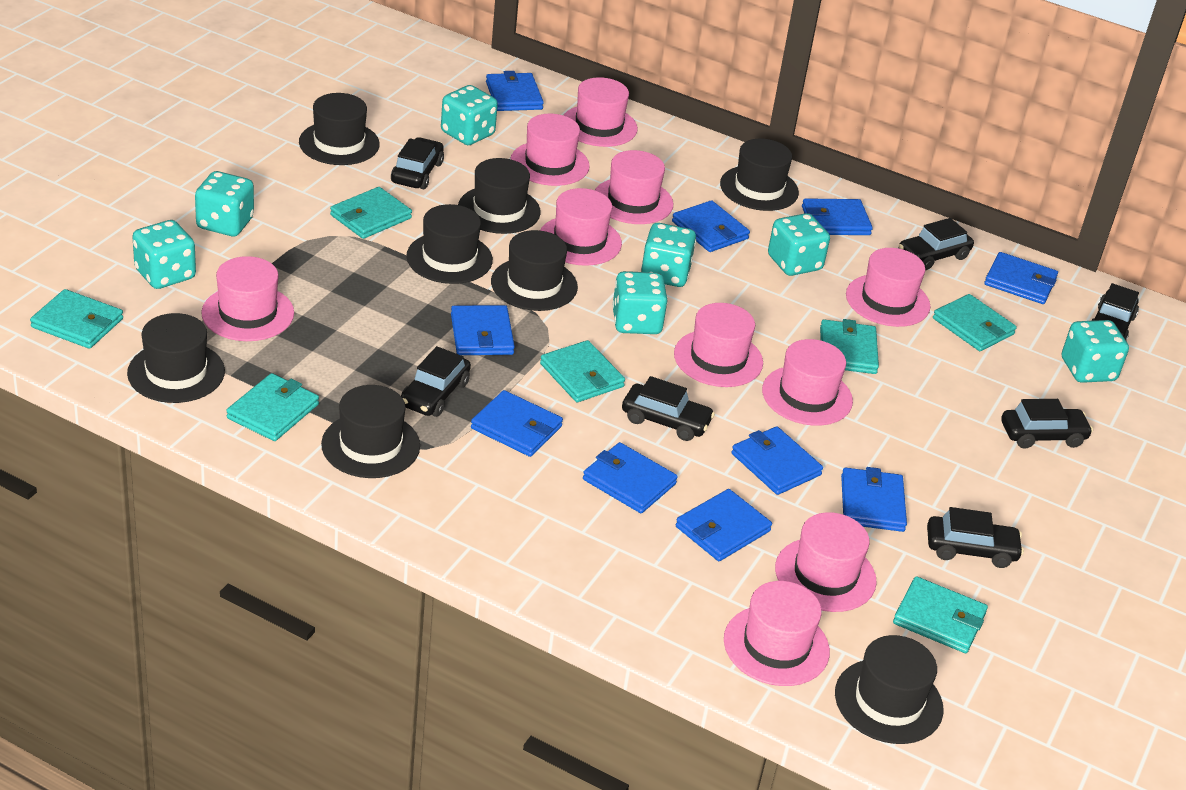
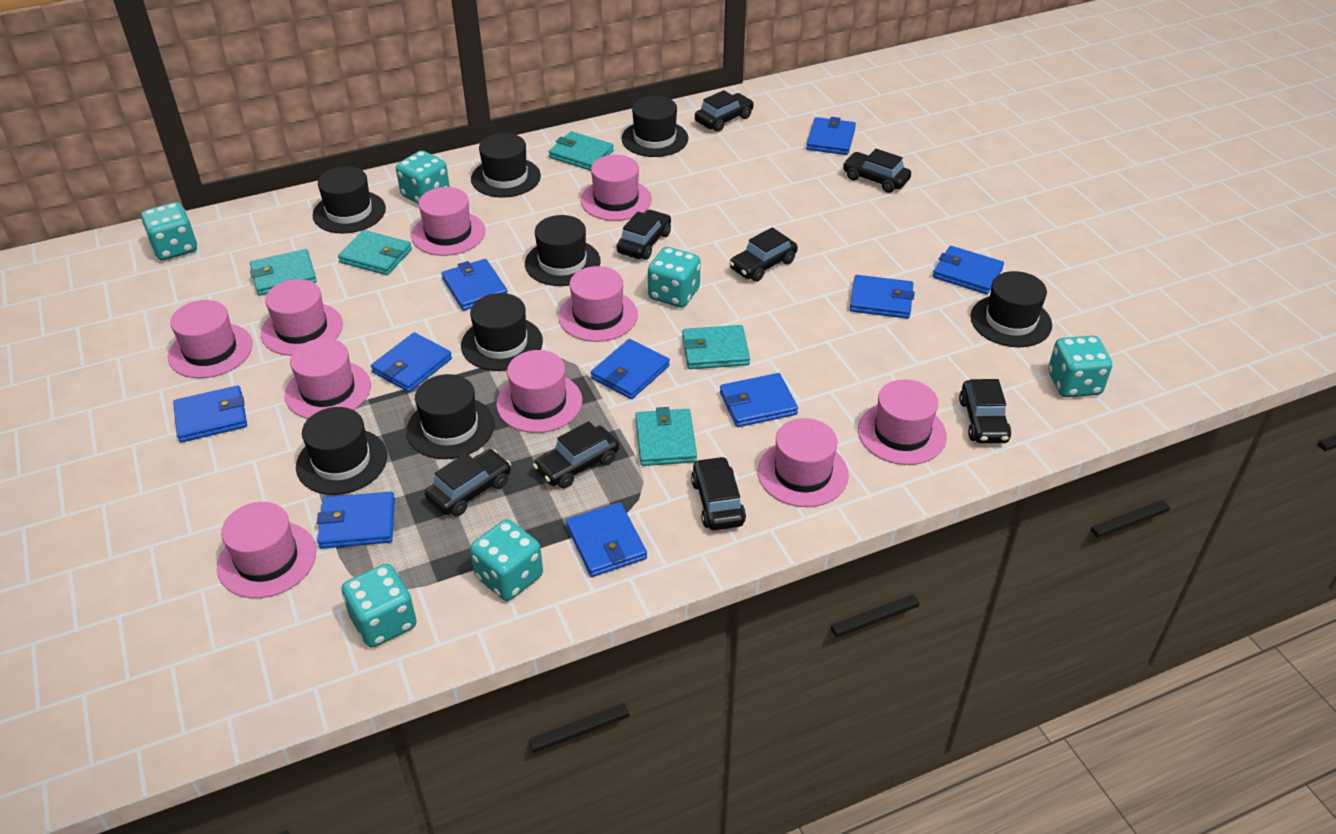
black car: 7 -> 8
turquoise dice: 7 -> 6
turquoise wallet: 7 -> 5

